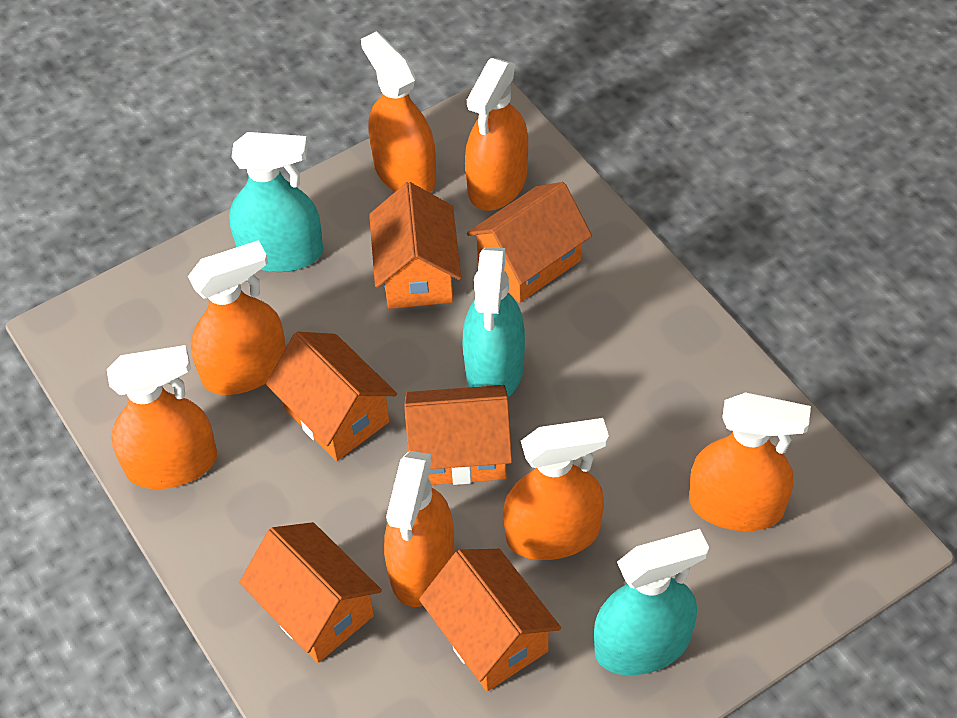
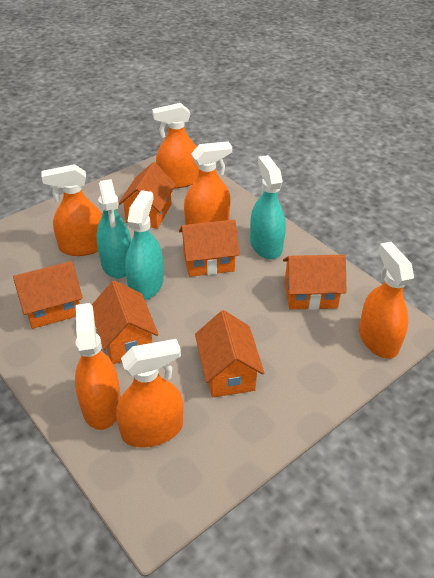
orange spray bottle: 7 -> 6

